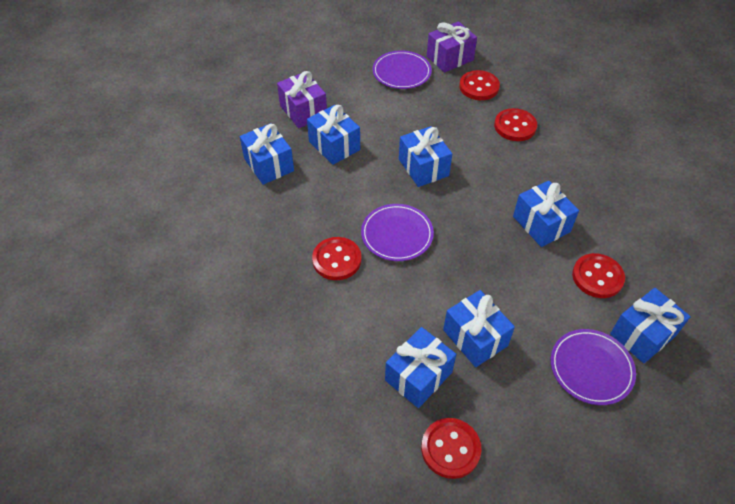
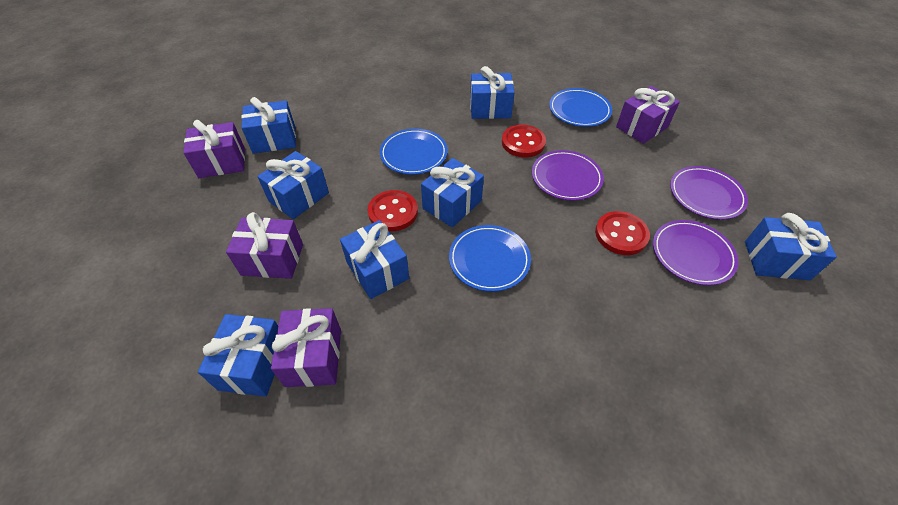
blue plate: 0 -> 3
purple gift: 2 -> 4
red button: 5 -> 3

